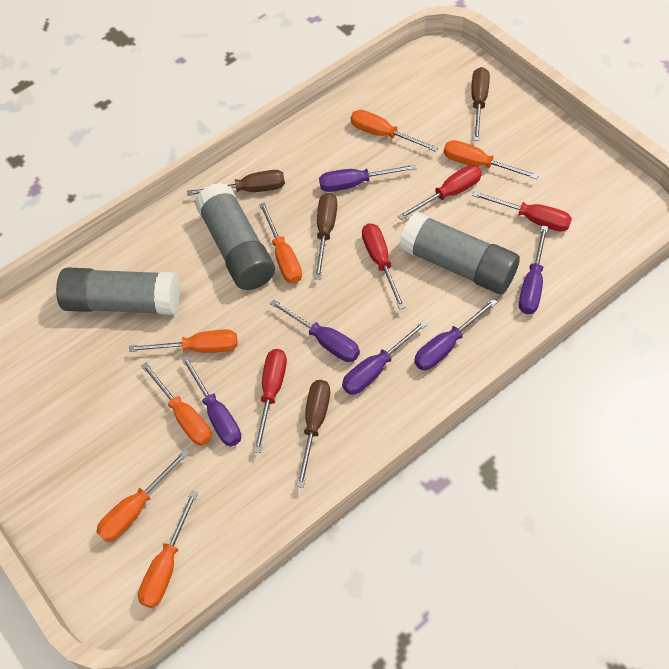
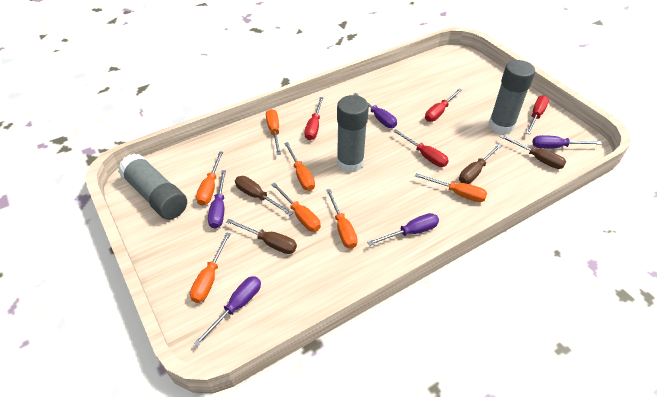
purple screwdriver: 6 -> 5

